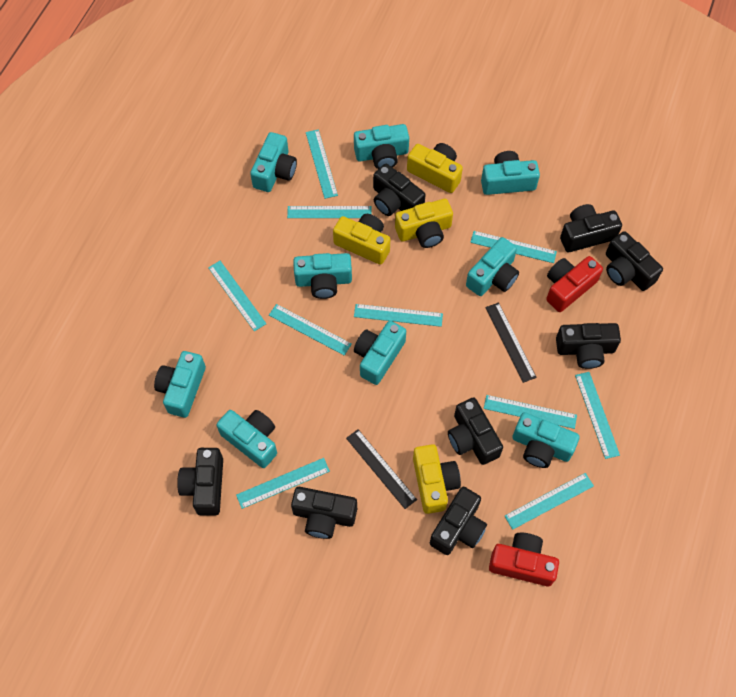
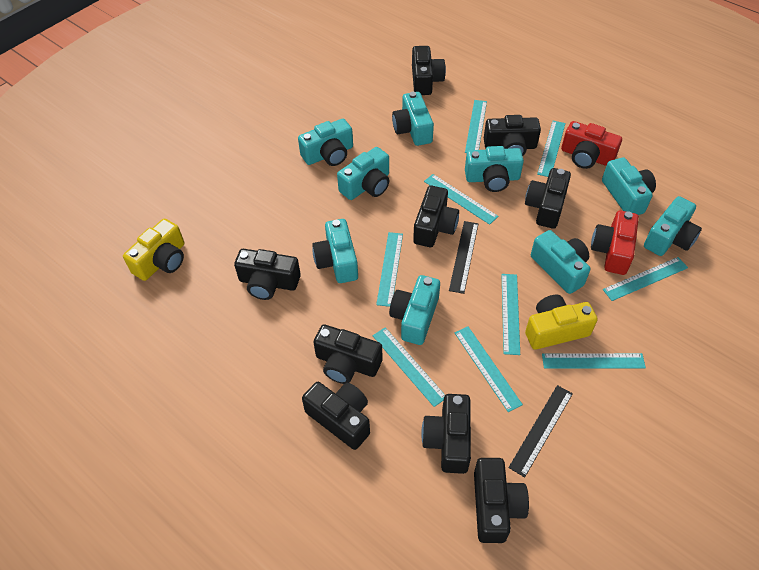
black camera: 8 -> 9
turquoise ruler: 10 -> 9
yellow camera: 4 -> 2

